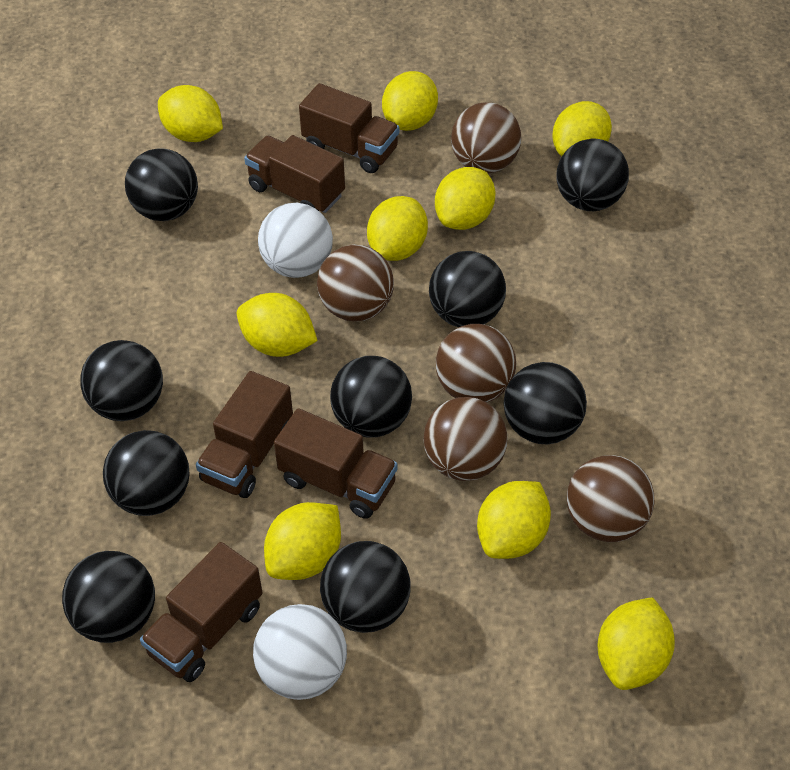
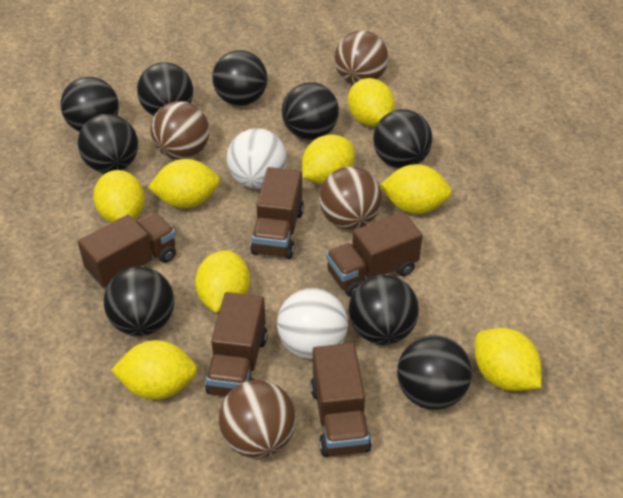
brown ball: 5 -> 4
yellow lemon: 9 -> 8

